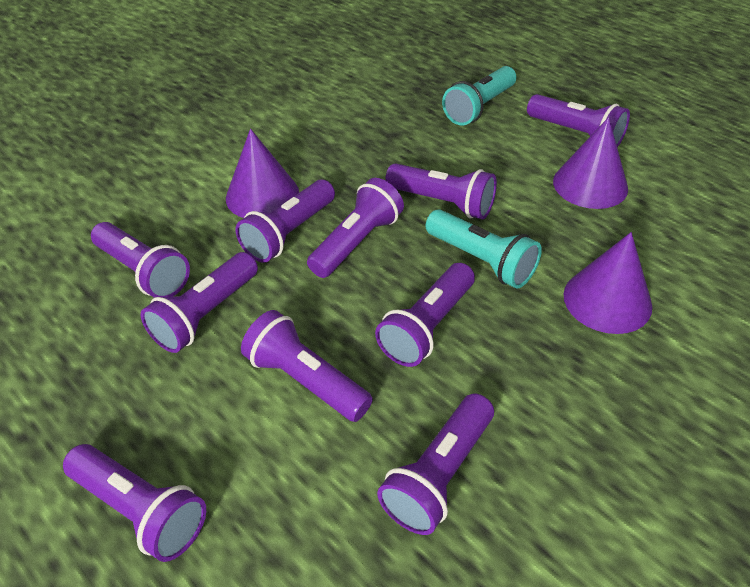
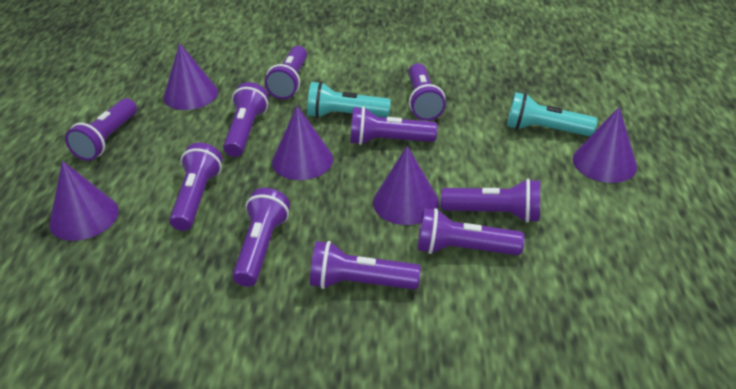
purple cone: 3 -> 5

